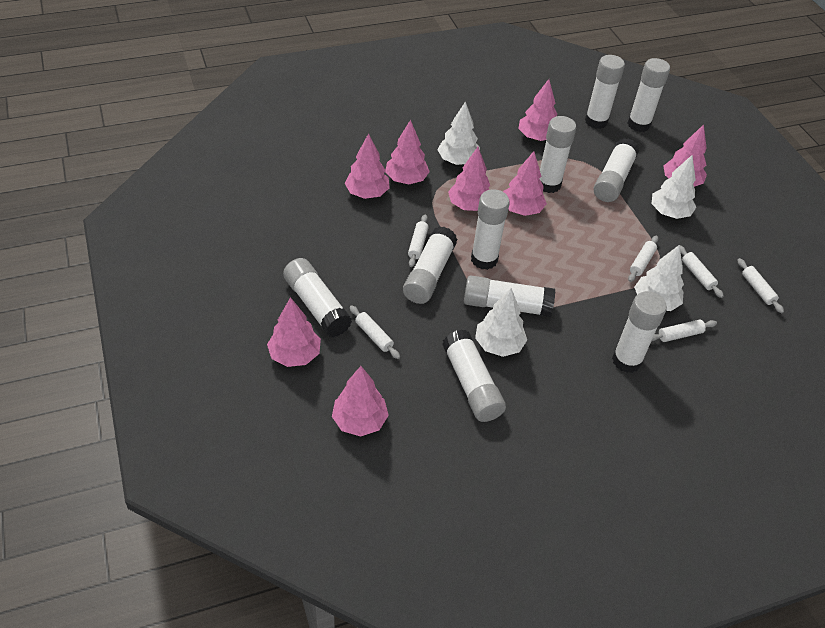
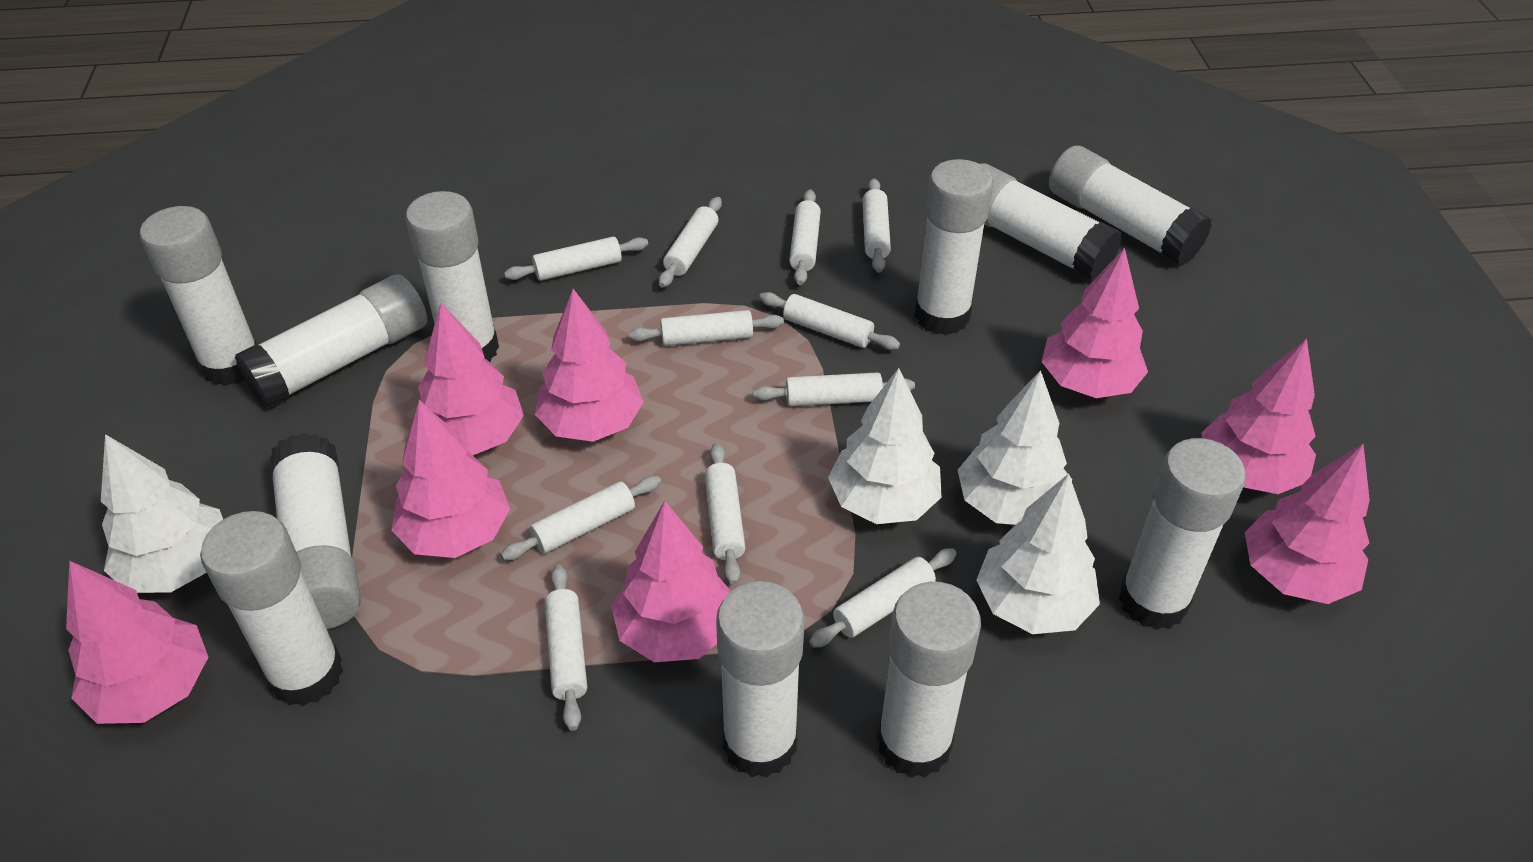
white glue stick: 10 -> 11
white rolling pin: 6 -> 11

